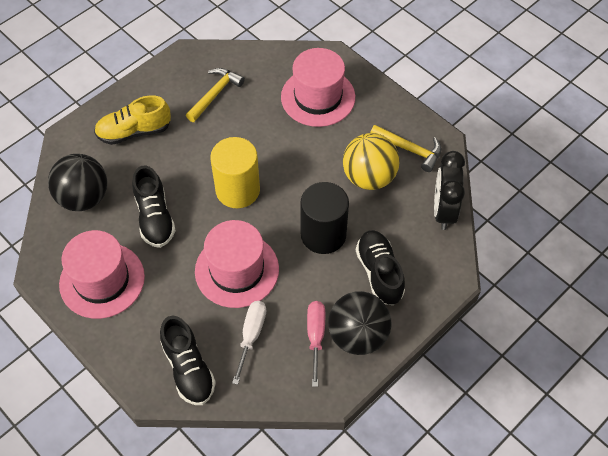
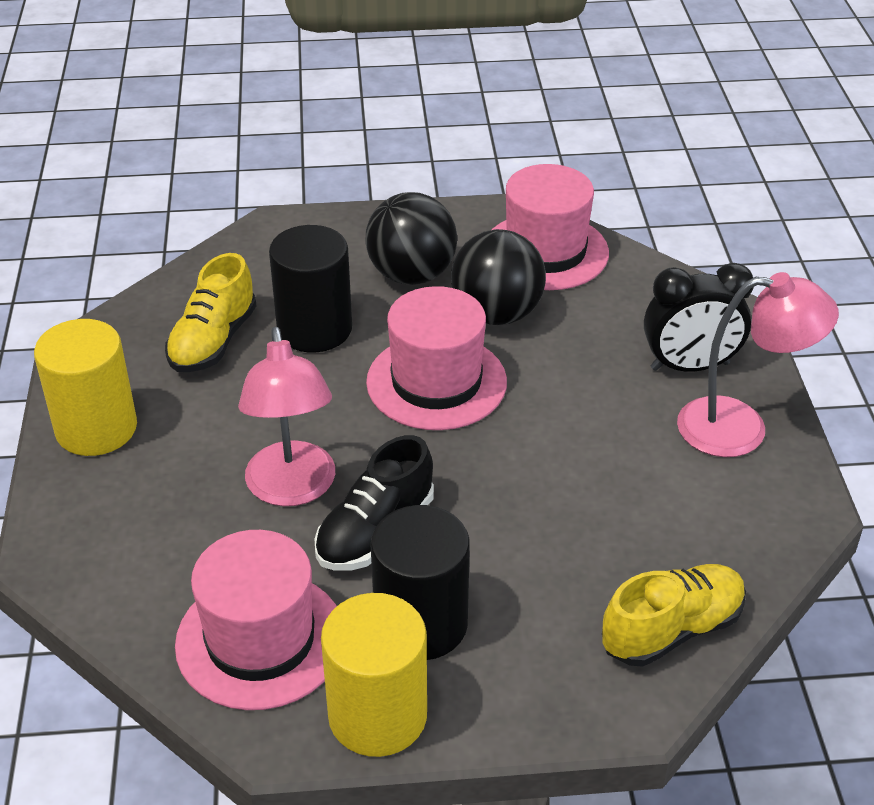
black cylinder: 1 -> 2
black shoe: 3 -> 1
pink lamp: 0 -> 2
pink screwdriver: 1 -> 0
white screwdriver: 1 -> 0
yellow ball: 1 -> 0
yellow cylinder: 1 -> 2
yellow hammer: 2 -> 0
yellow shoe: 1 -> 2

